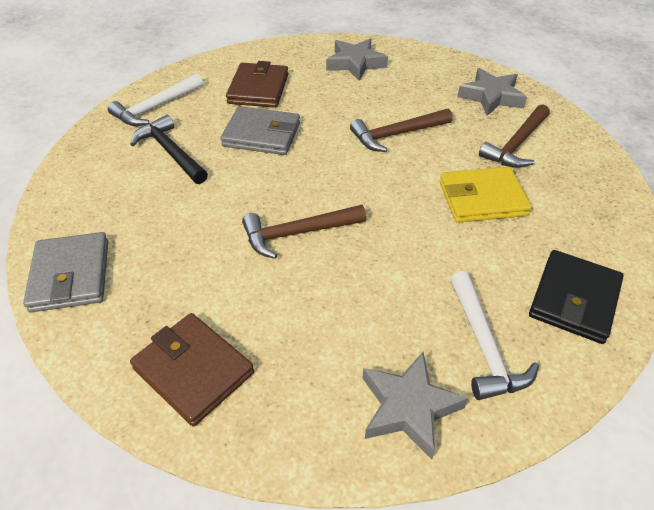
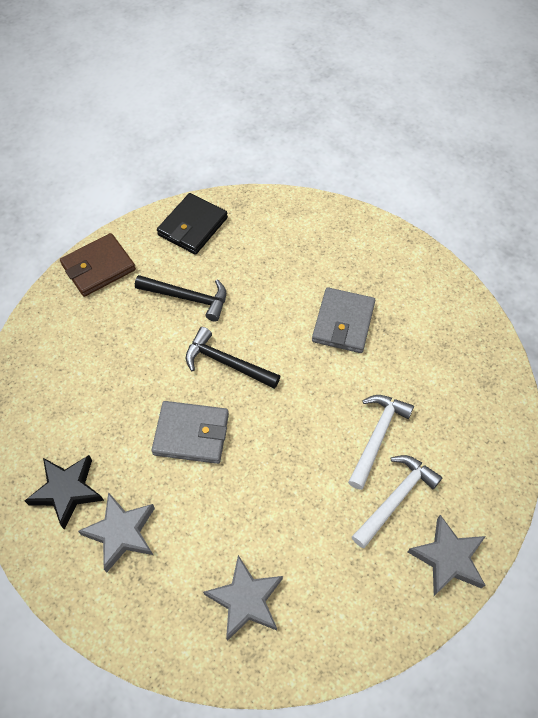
black hammer: 1 -> 2
black star: 0 -> 1
brown hammer: 3 -> 0
brown wallet: 2 -> 1
yellow wallet: 1 -> 0

